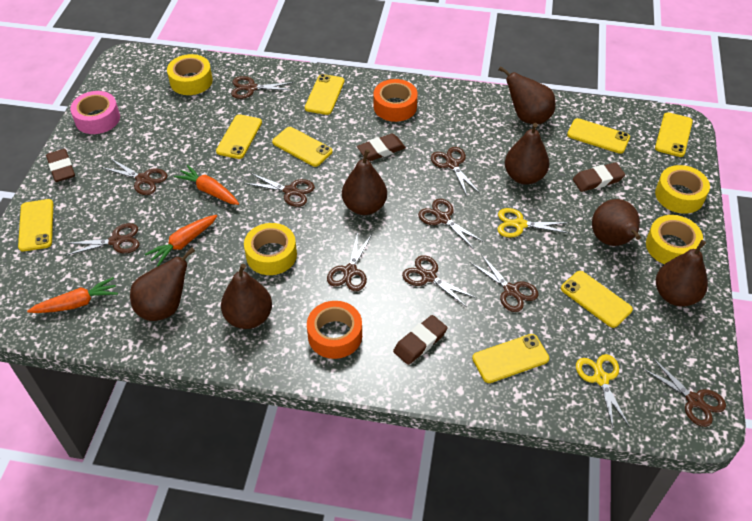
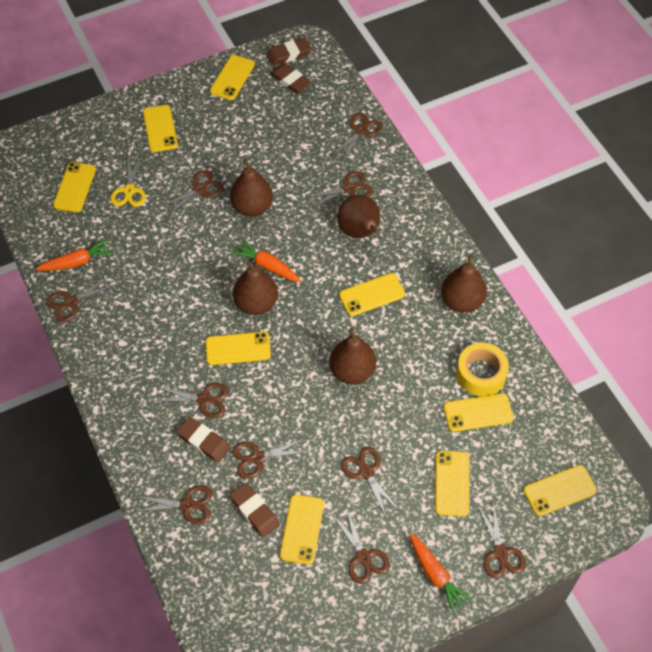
brown pear: 7 -> 5
orange tape: 2 -> 0
pink tape: 1 -> 0
yellow phone: 8 -> 9
yellow scissors: 2 -> 1
yellow tape: 4 -> 1

